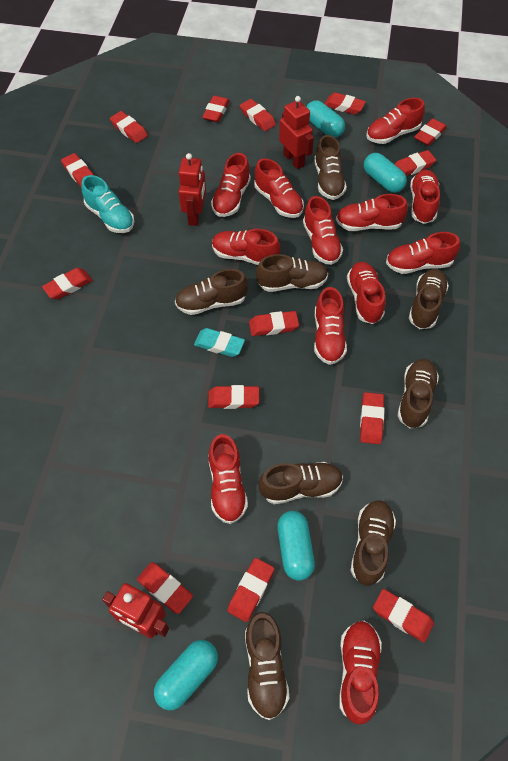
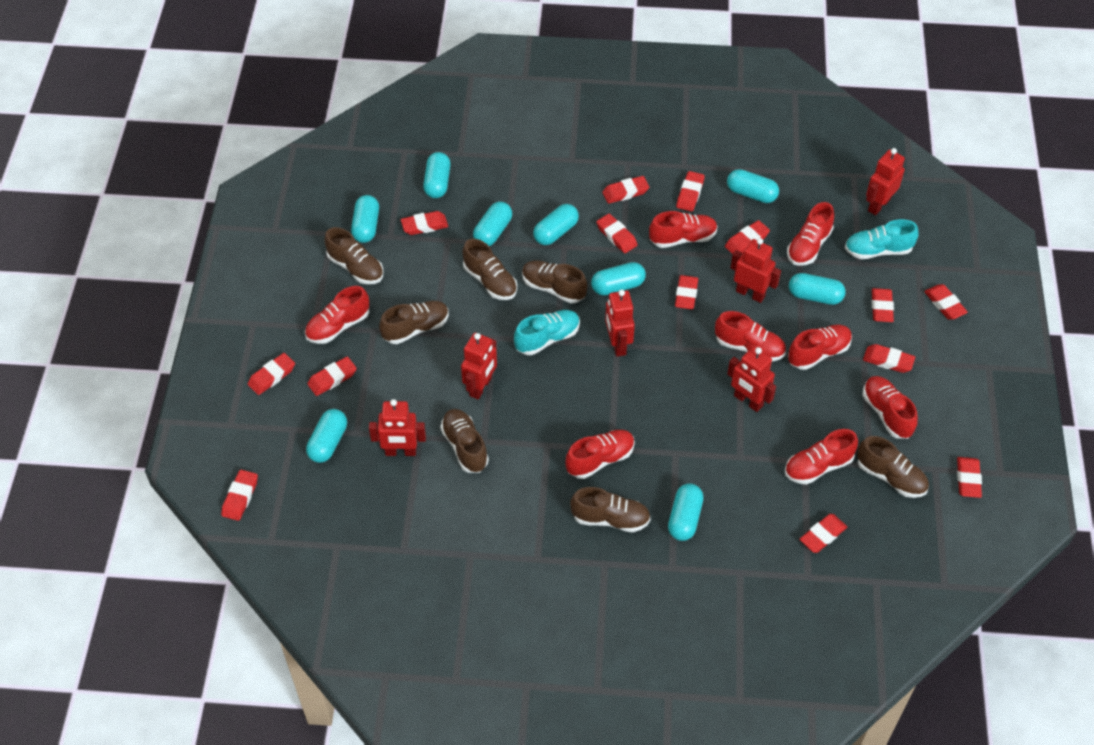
brown shoe: 8 -> 7
red robot: 3 -> 6
red shoe: 12 -> 8
turquoise capsule: 4 -> 9
turquoise eraser: 1 -> 0
turquoise shoe: 1 -> 2

